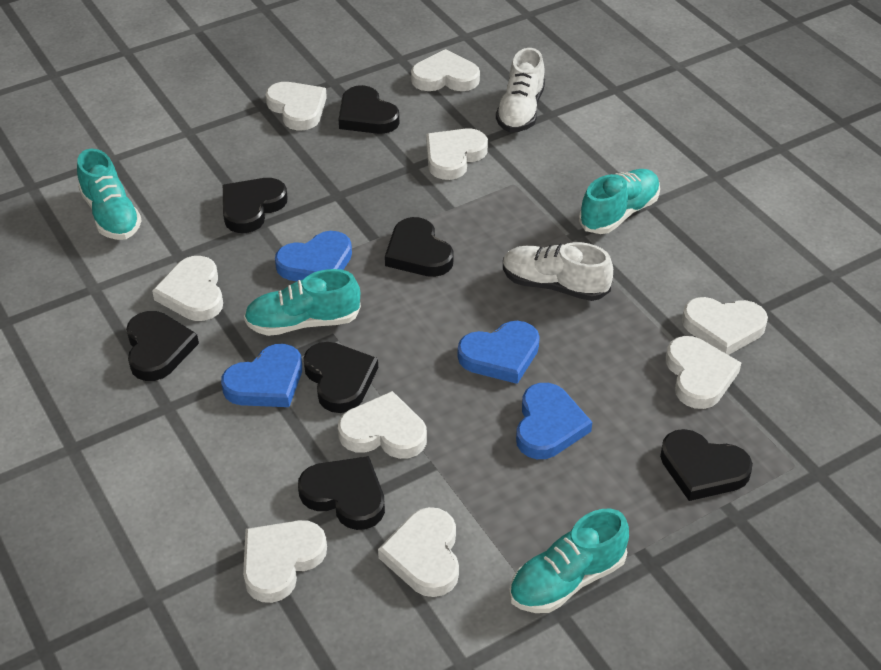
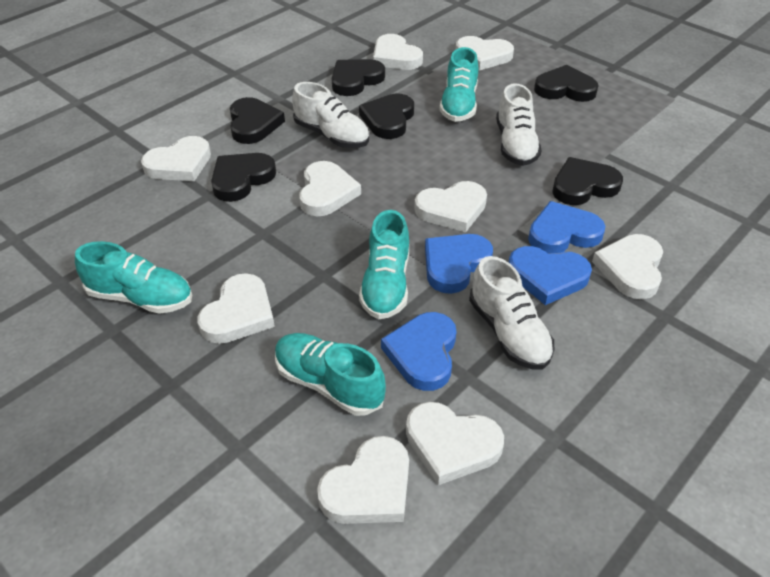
black heart: 7 -> 6
white shoe: 2 -> 3

